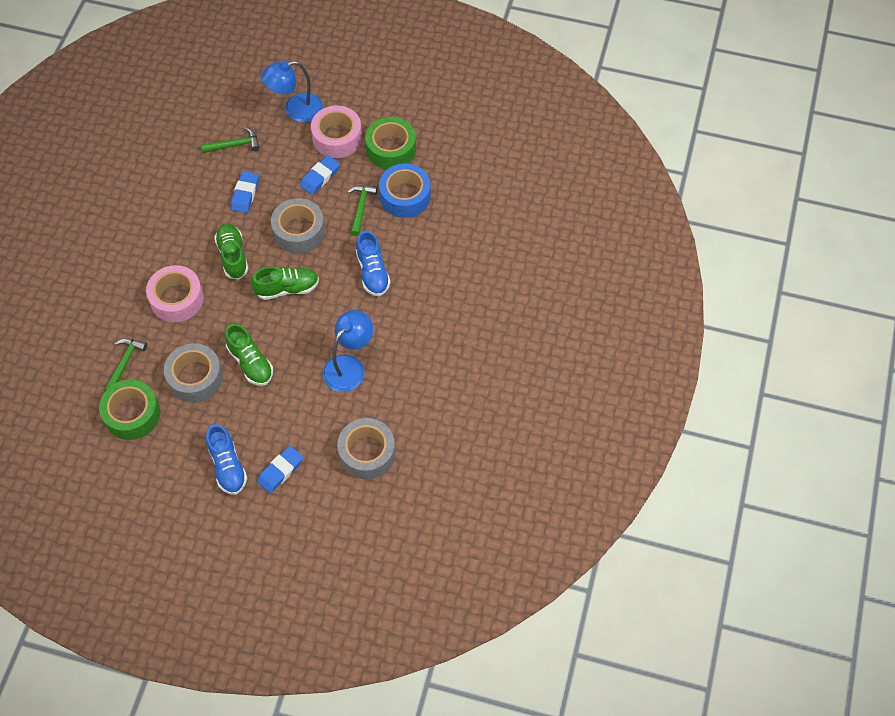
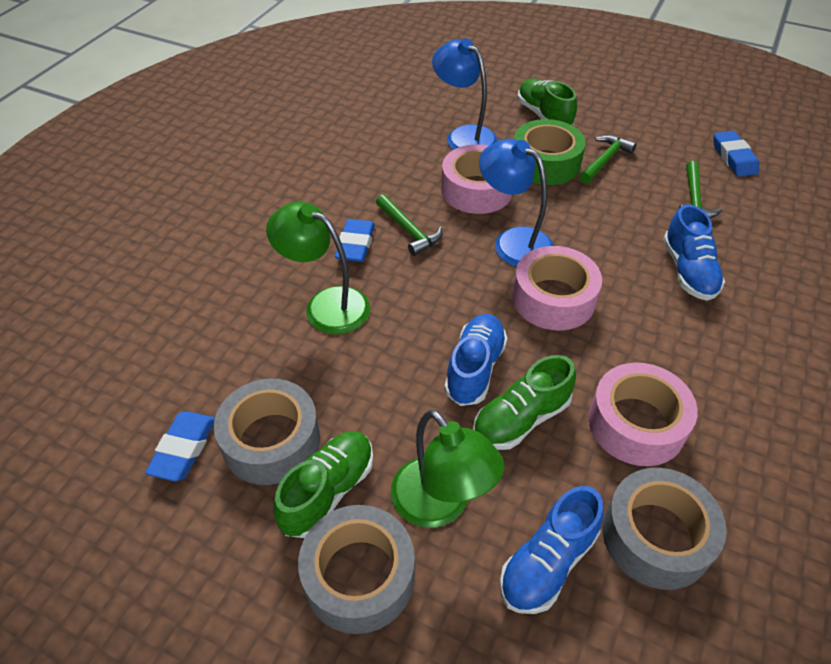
blue shoe: 2 -> 3
blue tape: 1 -> 0
green lamp: 0 -> 2
green tape: 2 -> 1
pink tape: 2 -> 3

